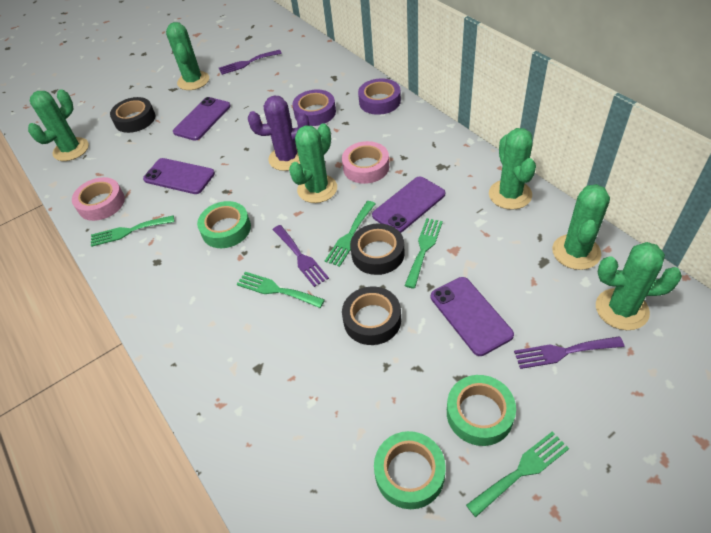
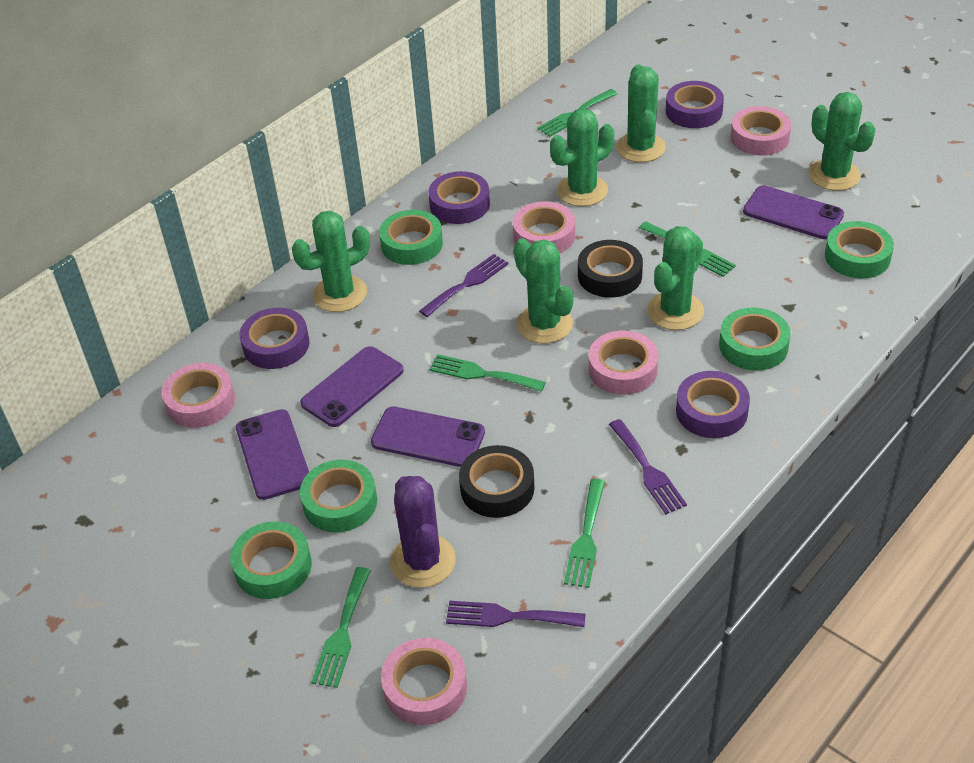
black tape: 3 -> 2
green tape: 3 -> 5
pink tape: 2 -> 5
purple tape: 2 -> 4

